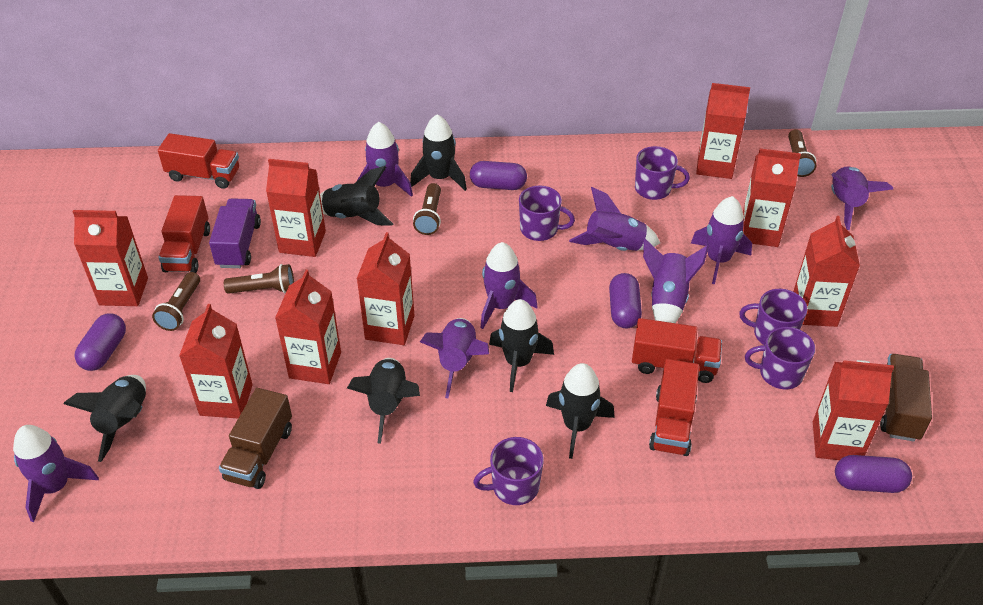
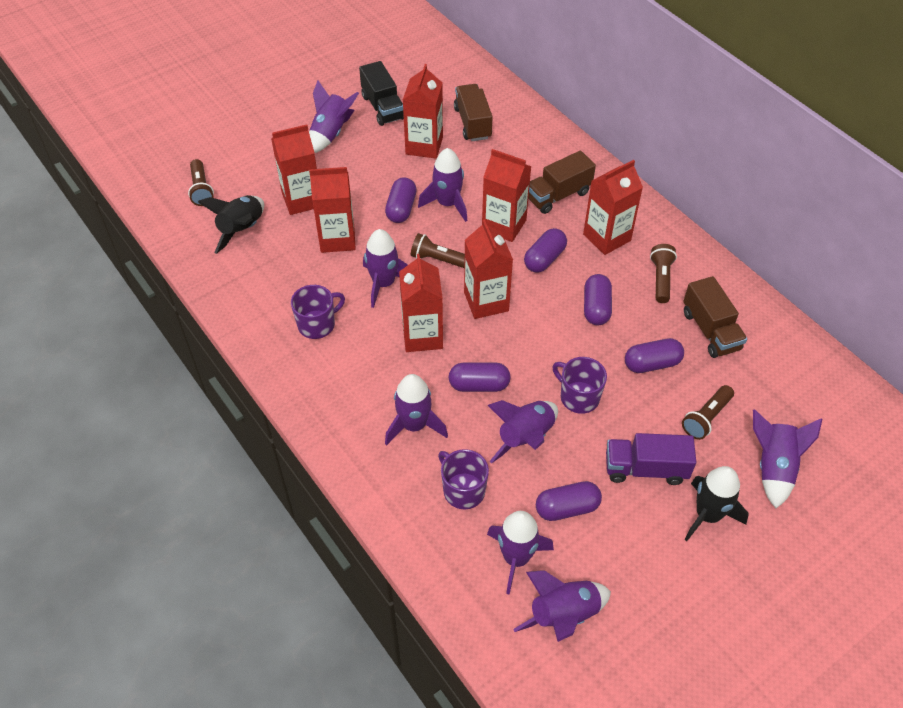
black rocket: 6 -> 2
black truck: 0 -> 1
brown truck: 2 -> 3
purple capsule: 4 -> 6
purple mug: 5 -> 3
red carton: 9 -> 7
red truck: 4 -> 0

